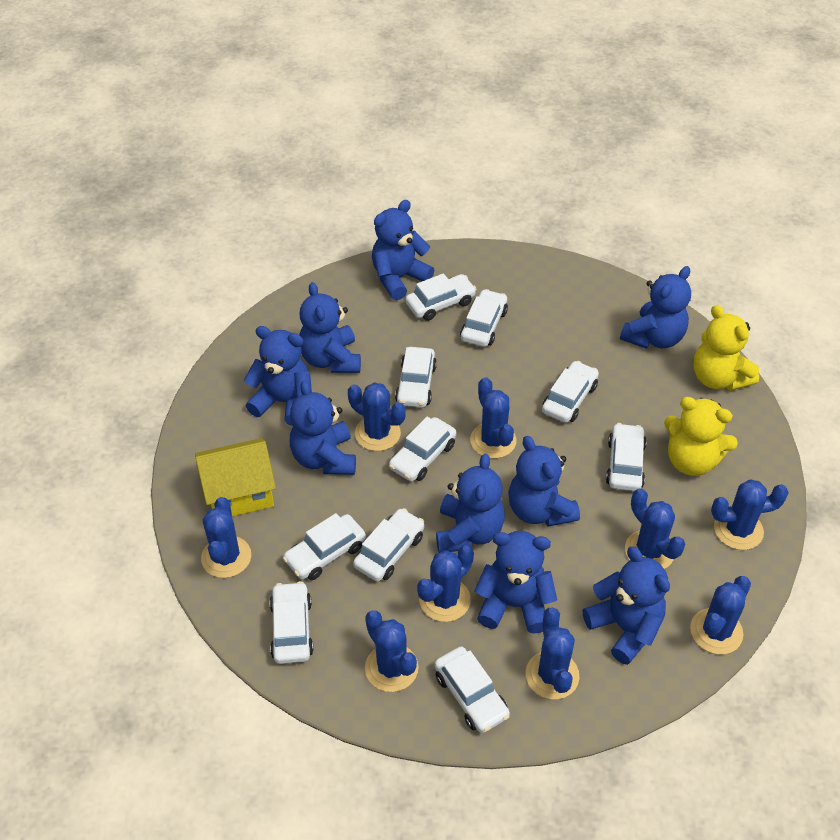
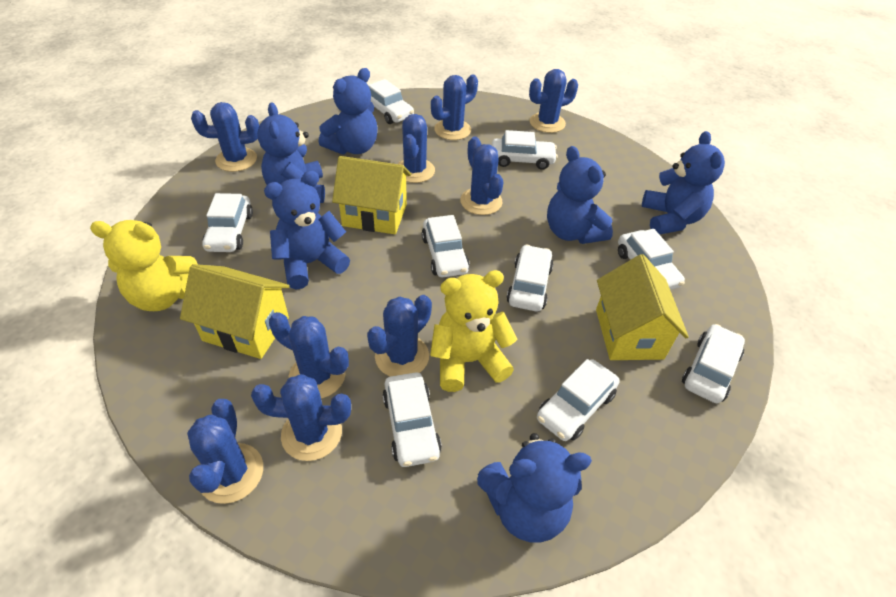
blue teddy bear: 9 -> 6
white car: 10 -> 9
yellow house: 1 -> 3

